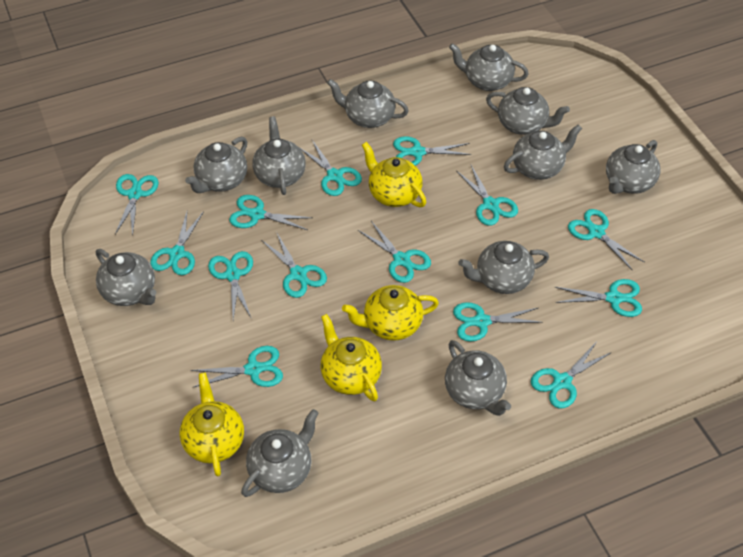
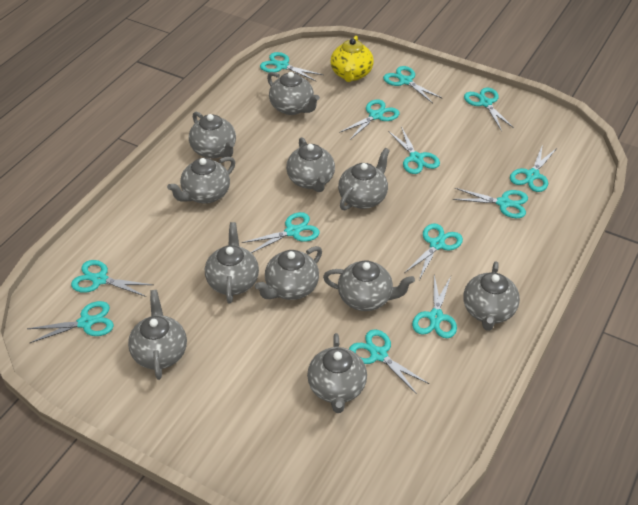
turquoise scissors: 14 -> 13
yellow teapot: 4 -> 1

